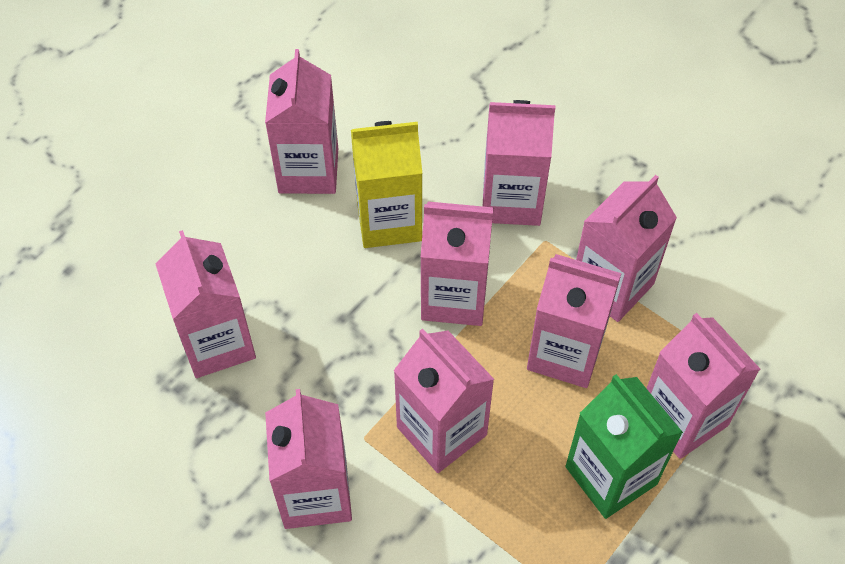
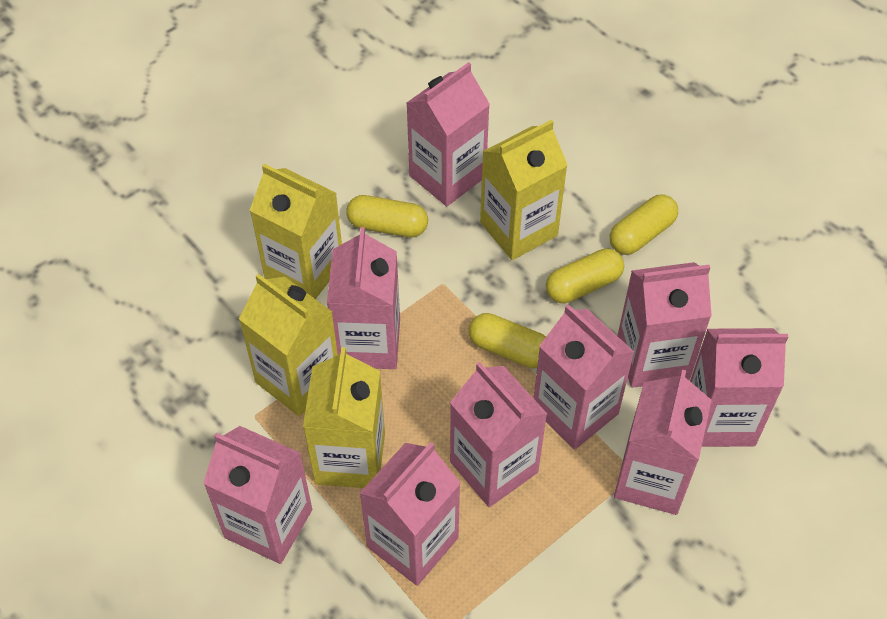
green carton: 1 -> 0
yellow capsule: 0 -> 4
yellow carton: 1 -> 4

